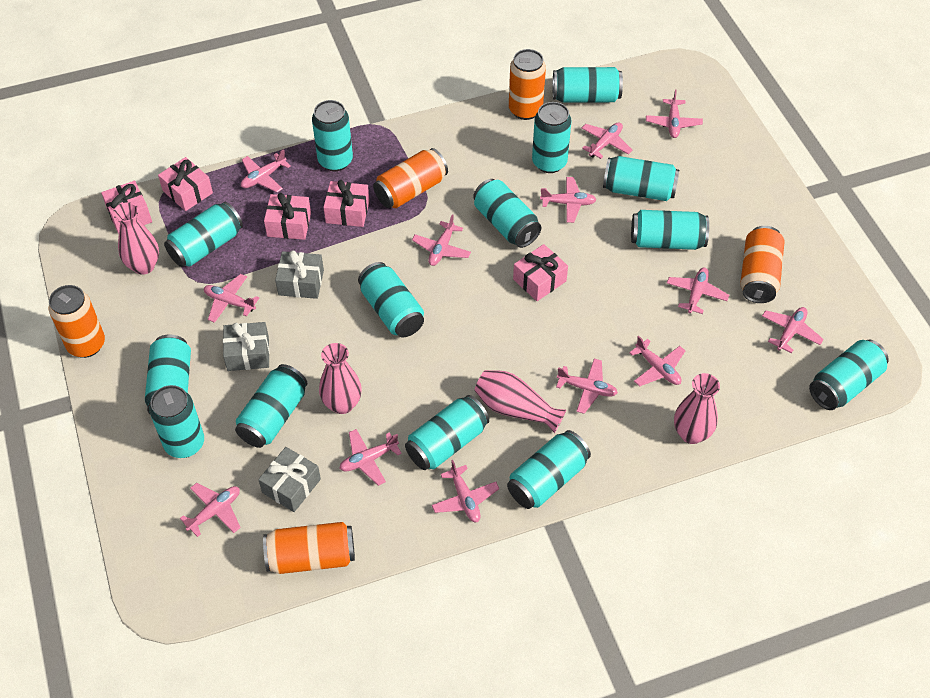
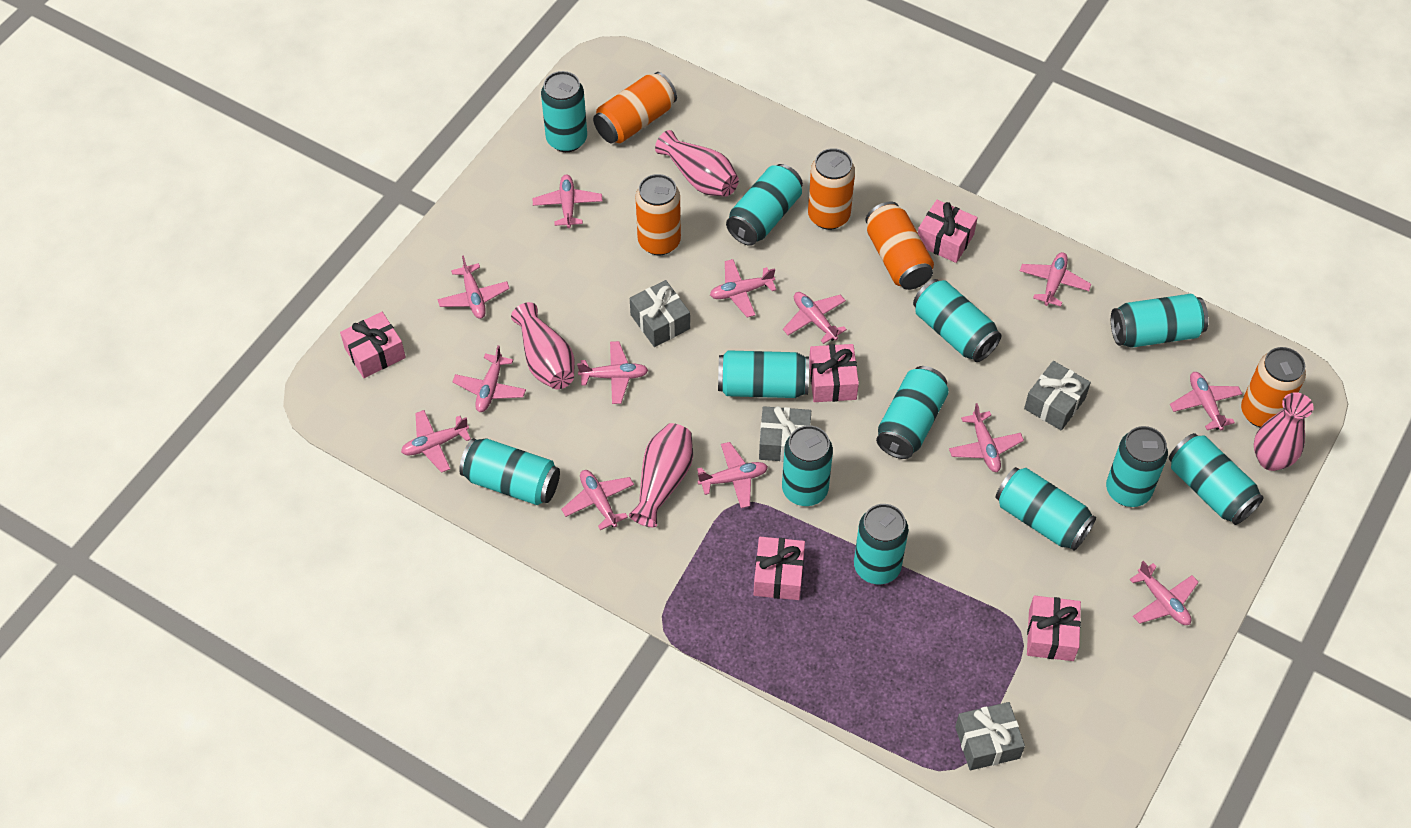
grey gift: 3 -> 4
turquoise can: 14 -> 12

